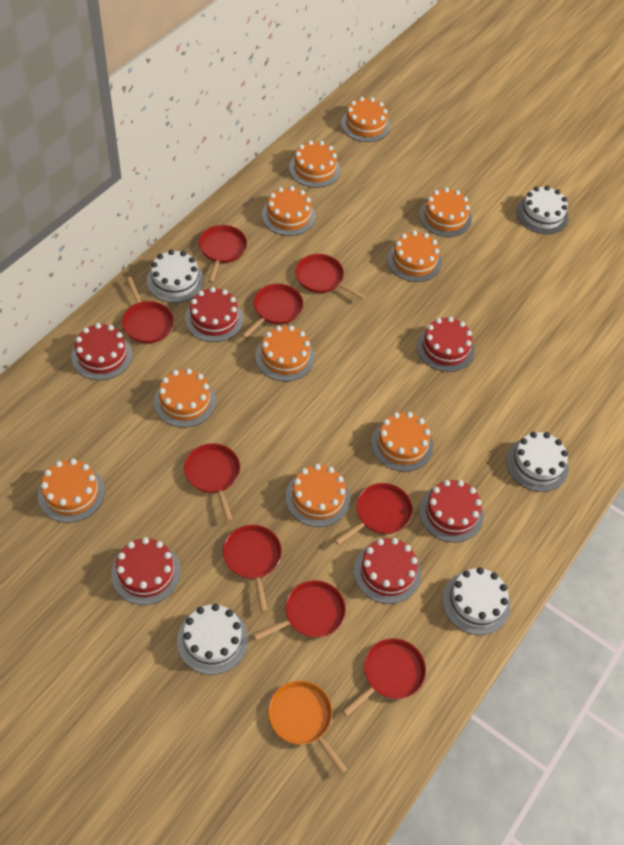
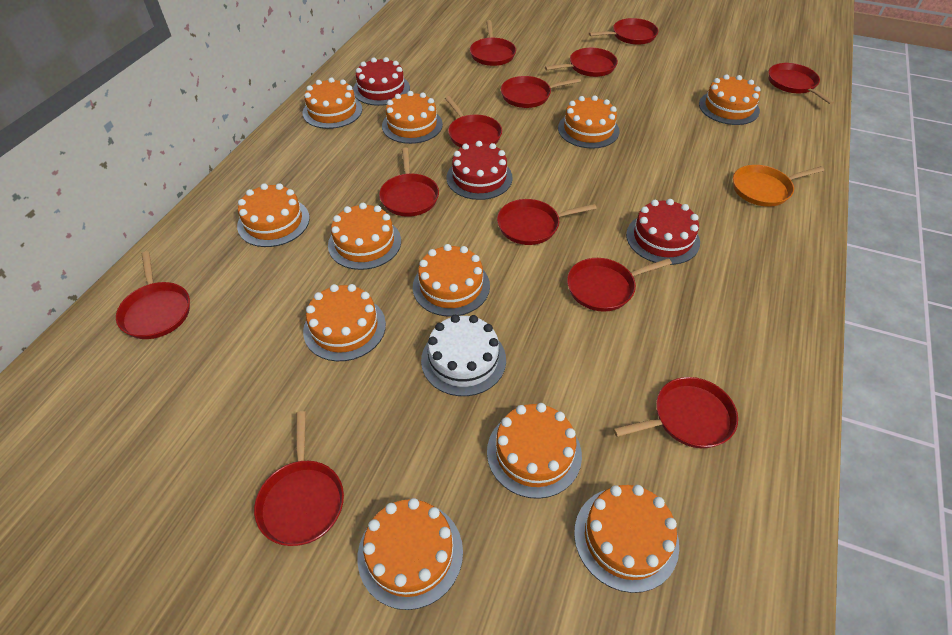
orange cake: 10 -> 11
red cake: 6 -> 3
red pan: 9 -> 12
white cake: 5 -> 1

